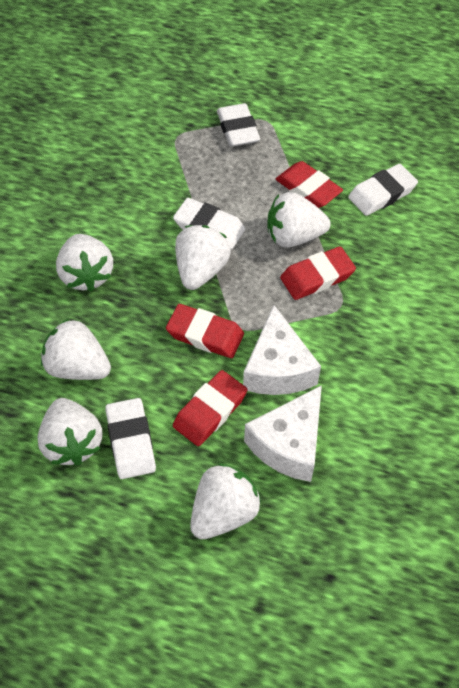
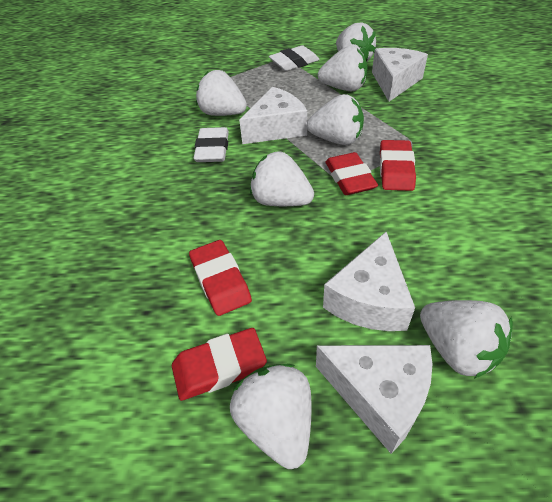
white cheese: 2 -> 4
white eraser: 4 -> 2
white strawberry: 6 -> 7

